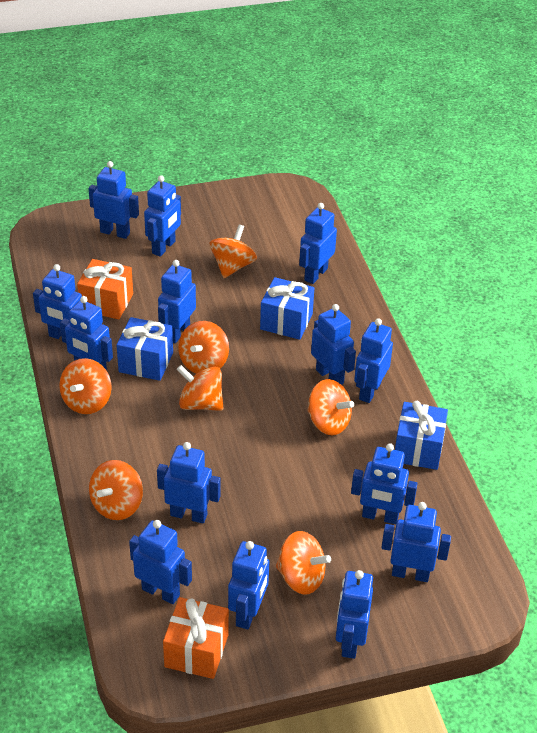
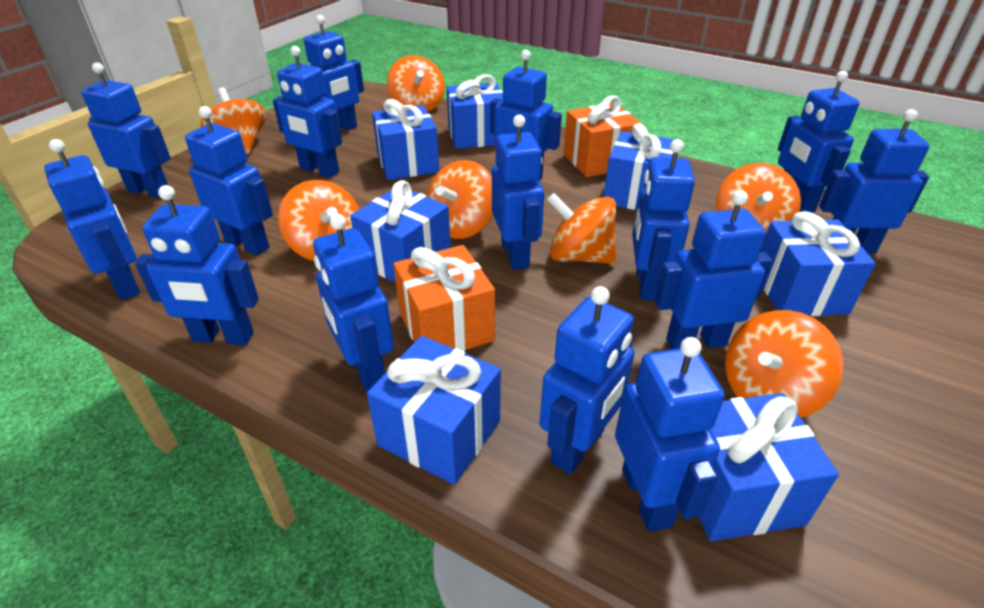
blue gift: 3 -> 7
blue robot: 14 -> 15

